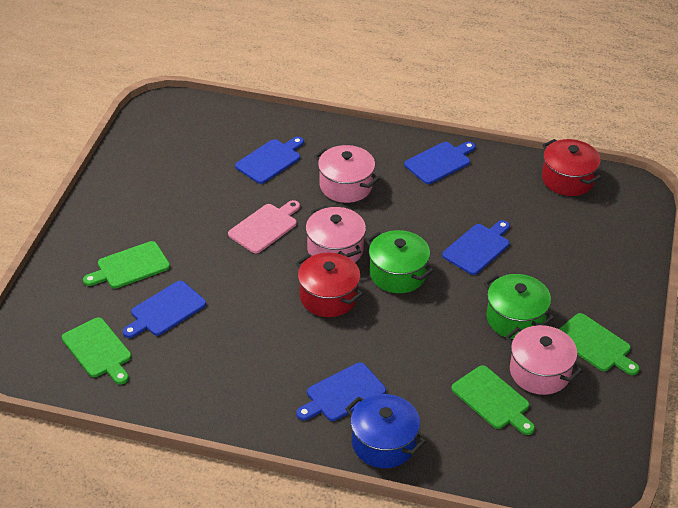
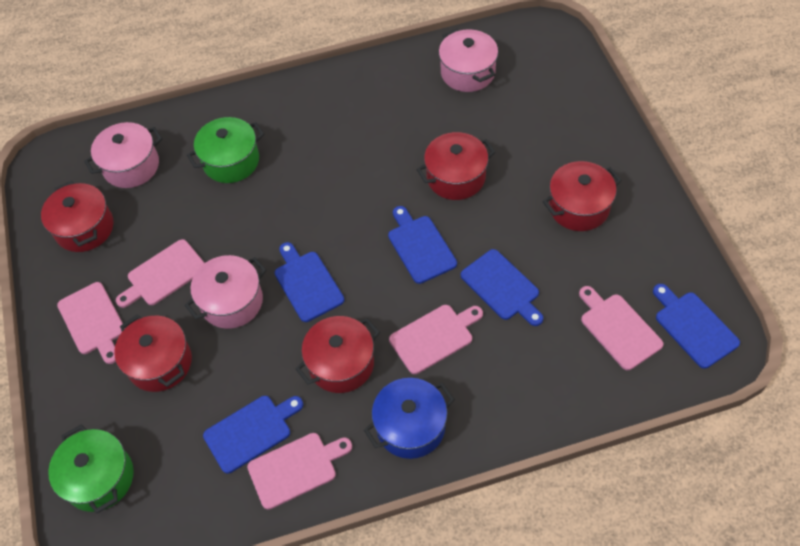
green cutting board: 4 -> 0
pink cutting board: 1 -> 5
red pot: 2 -> 5

